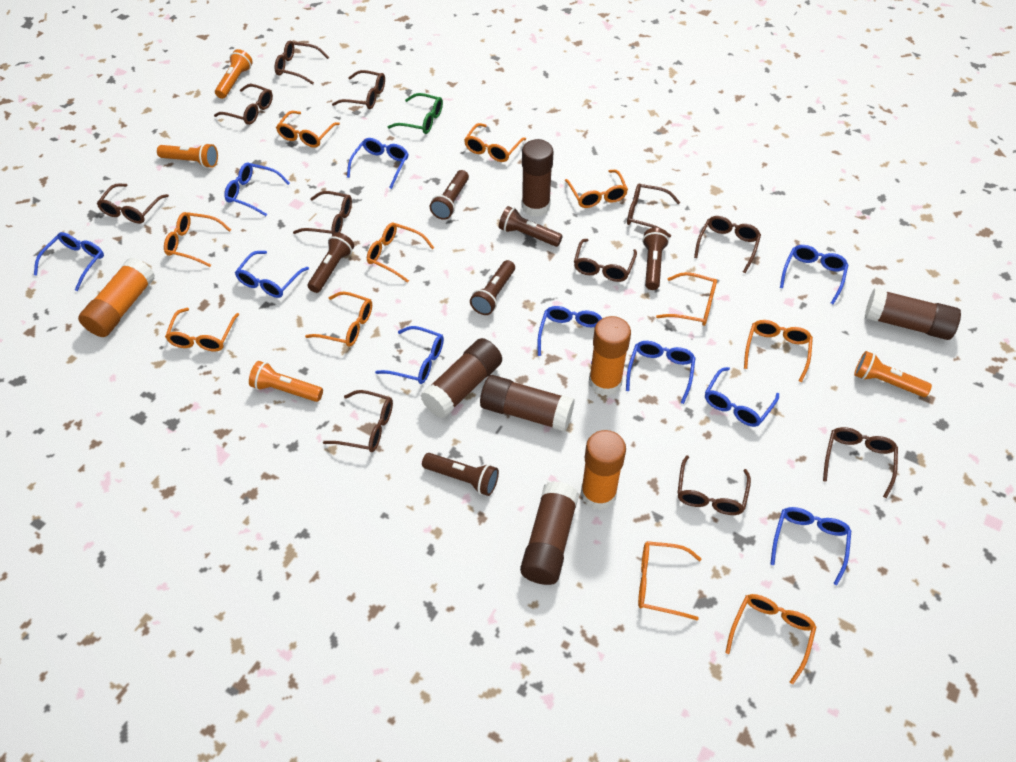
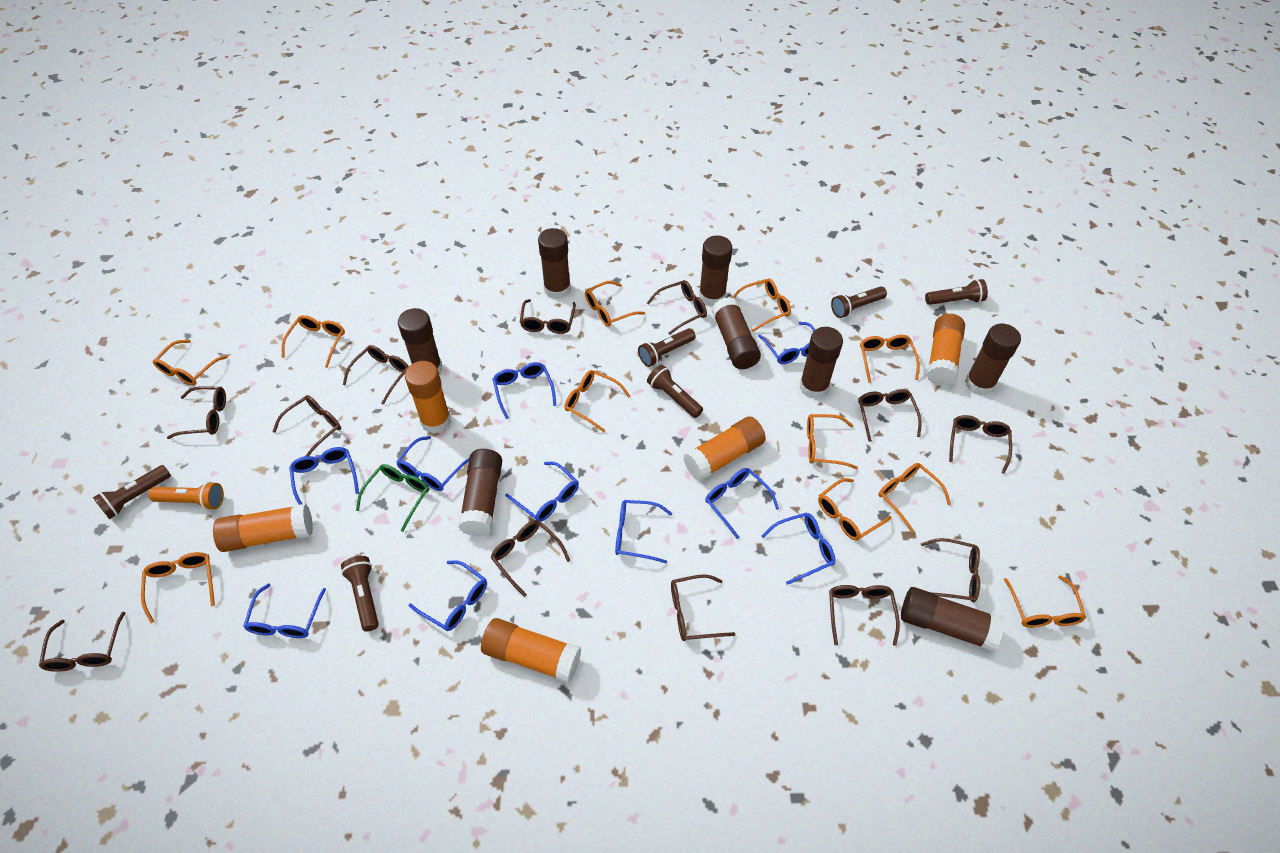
brown glasses: 11 -> 12
brown glue stick: 5 -> 8
orange flashlight: 4 -> 1
orange glue stick: 3 -> 5

